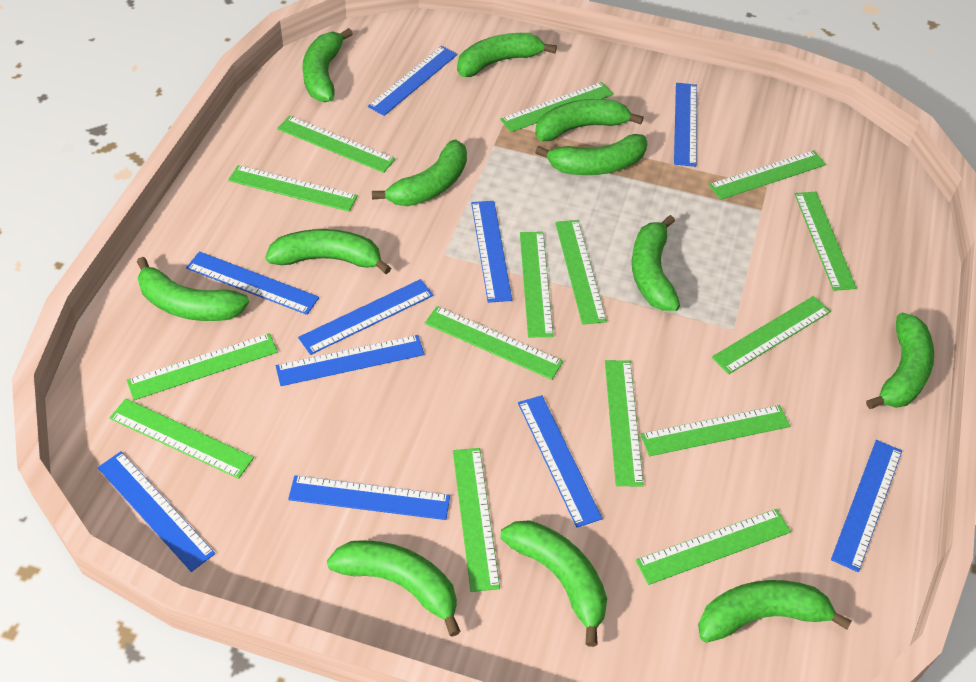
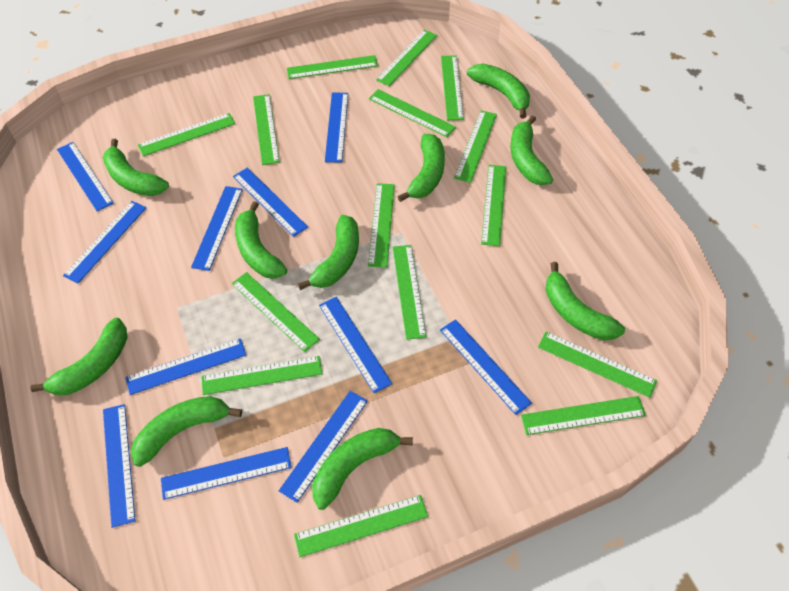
blue ruler: 10 -> 11
green banana: 12 -> 10

